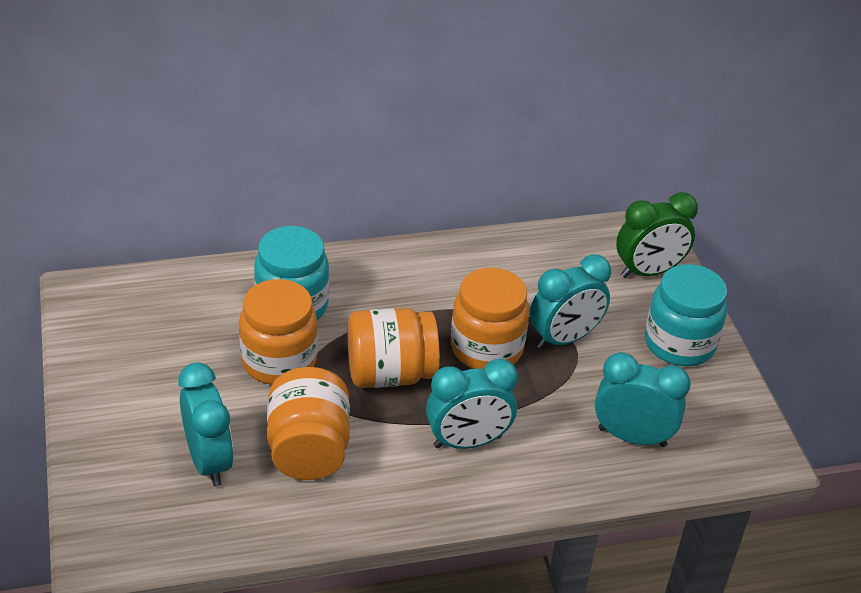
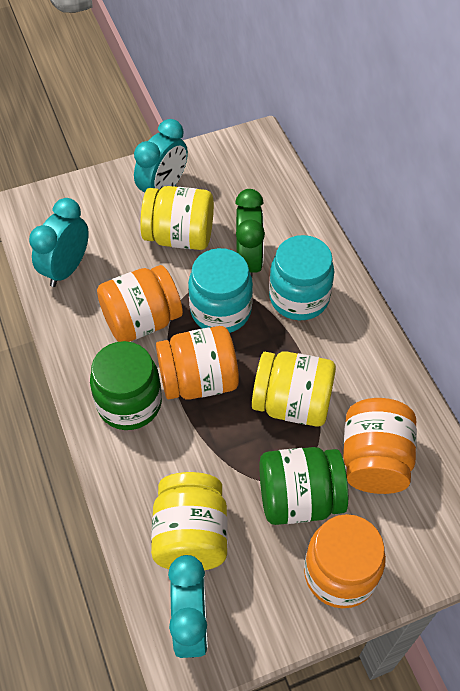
green jar: 0 -> 2
turquoise clock: 4 -> 3
yellow jar: 0 -> 3

